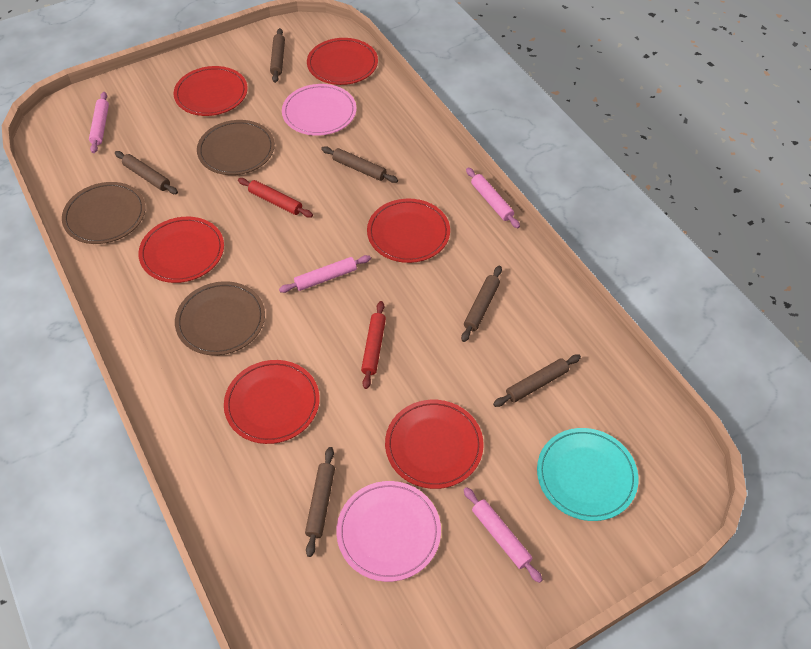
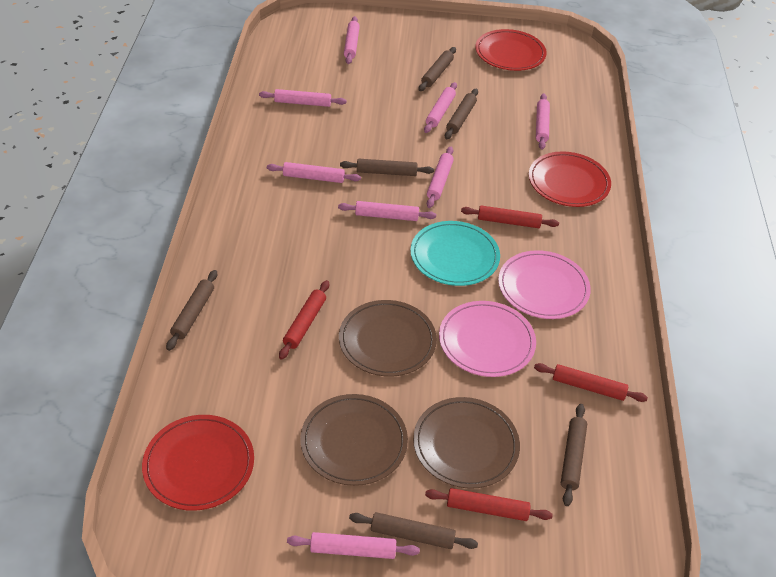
pink rolling pin: 4 -> 8
red plate: 6 -> 3
red rolling pin: 2 -> 4

